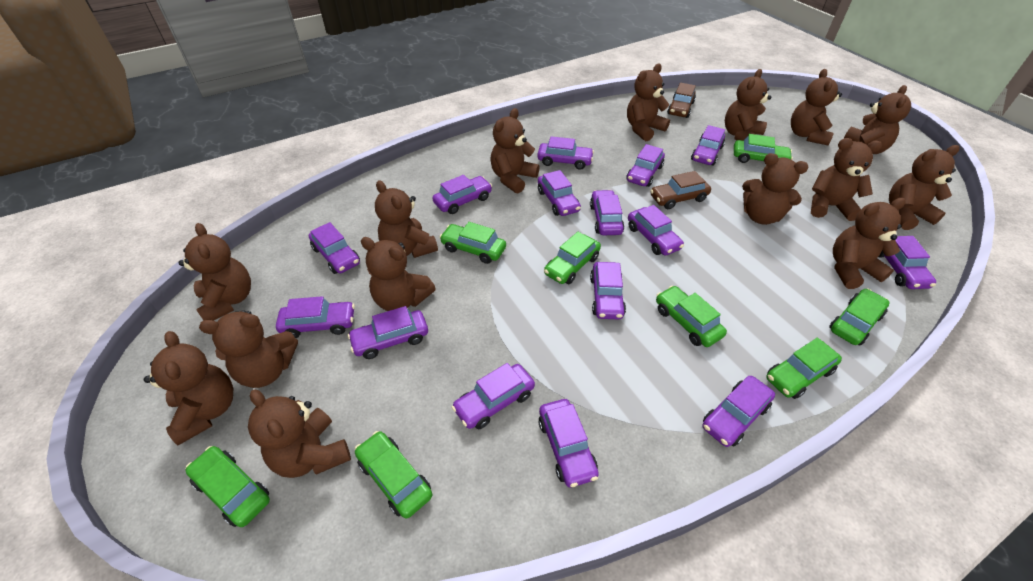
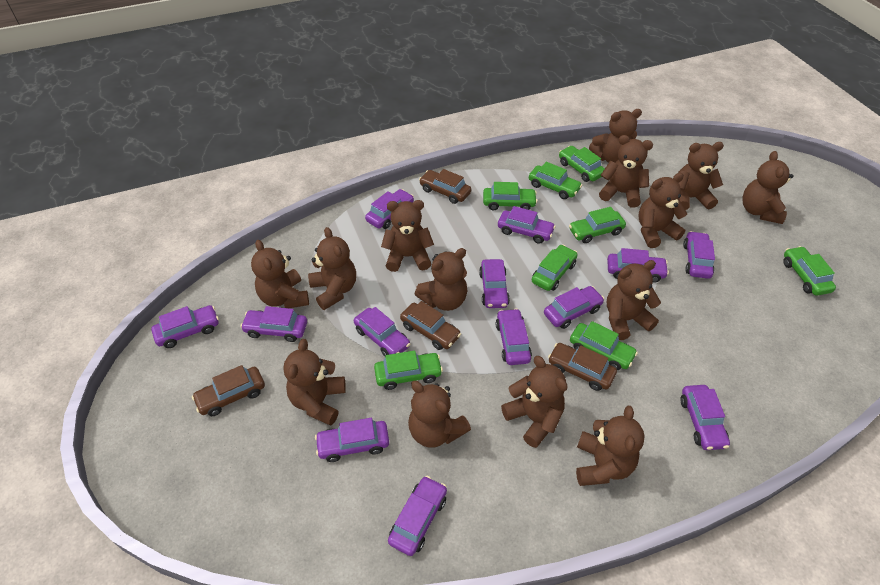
brown car: 2 -> 4
brown teddy bear: 15 -> 14
purple car: 15 -> 13

